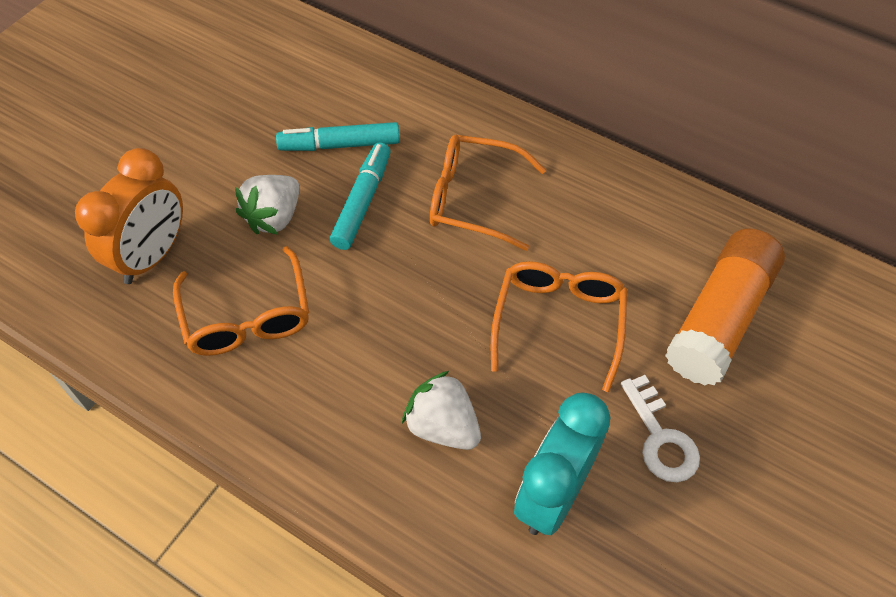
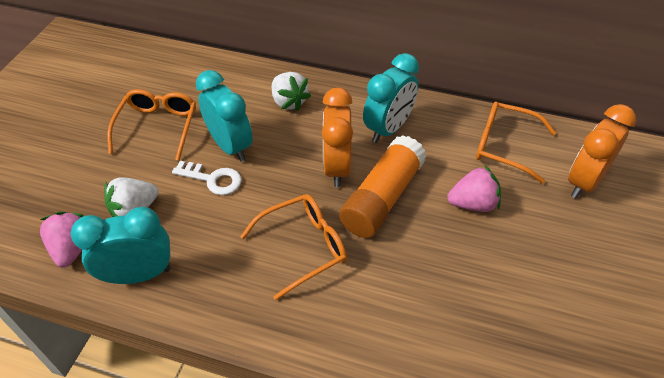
orange clock: 1 -> 2
pink strawberry: 0 -> 2
turquoise clock: 1 -> 3
turquoise marker: 2 -> 0

